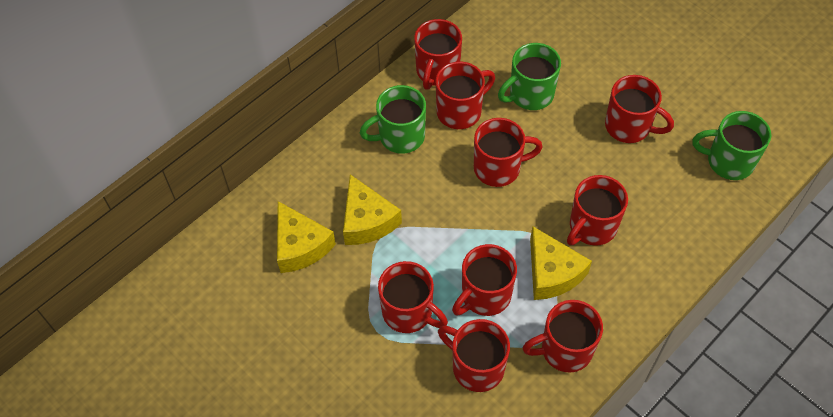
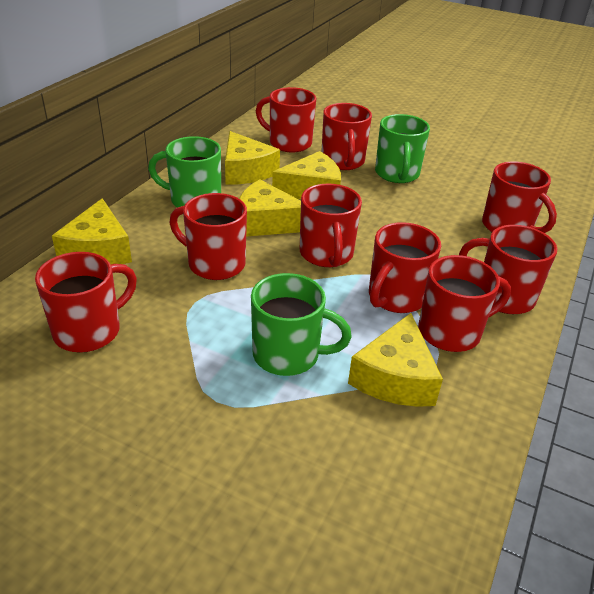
yellow cheese: 3 -> 5

